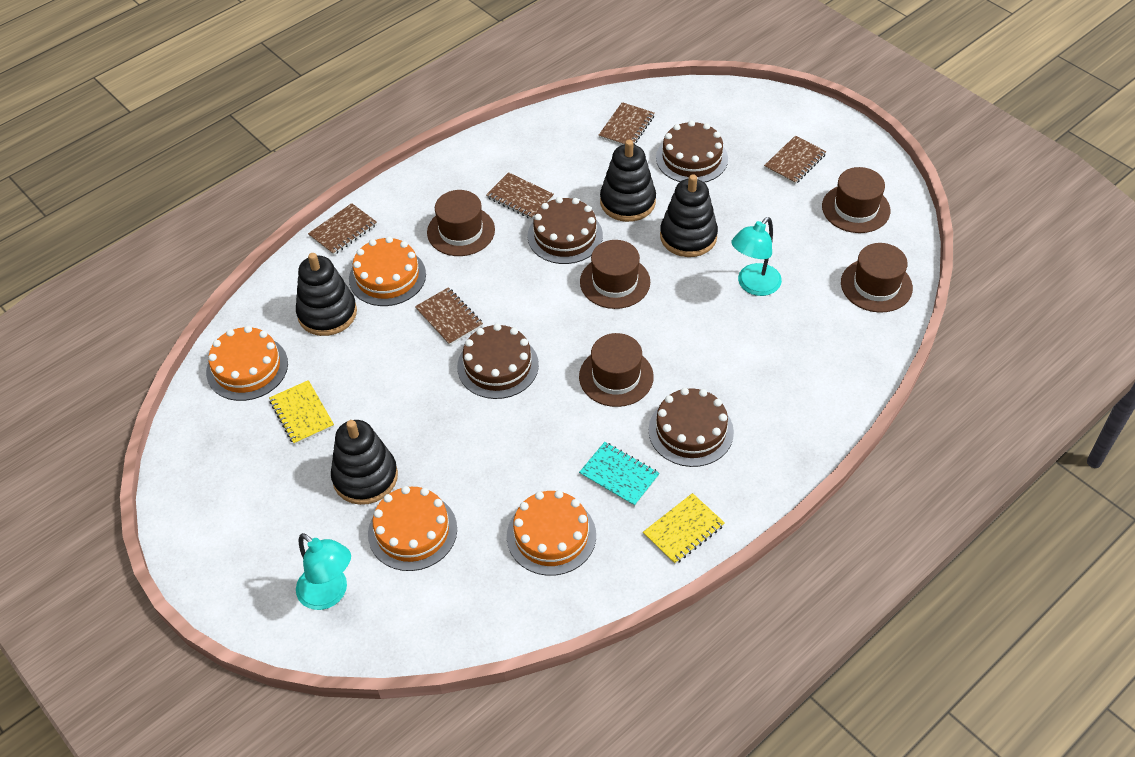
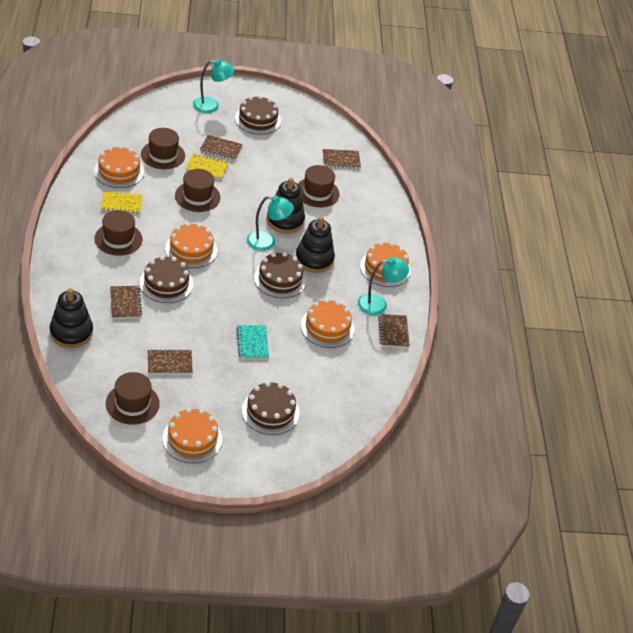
black stacking toy: 4 -> 3
orange cake: 4 -> 5
turquoise lamp: 2 -> 3

